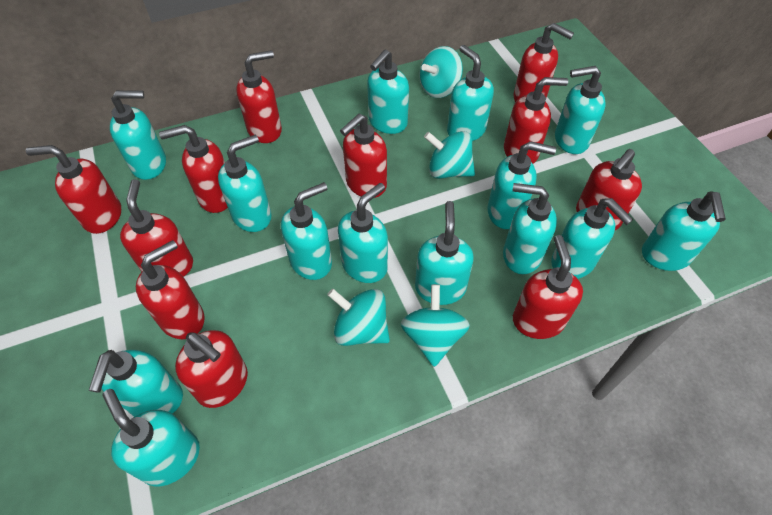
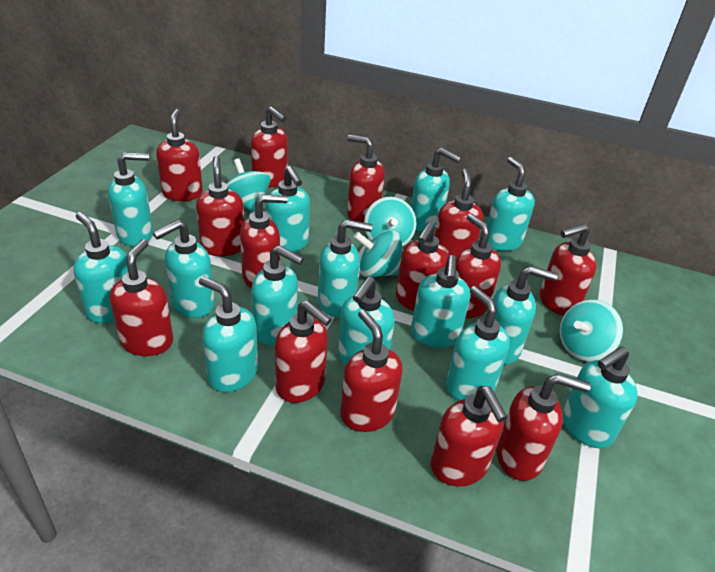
red soap dispenser: 11 -> 14

